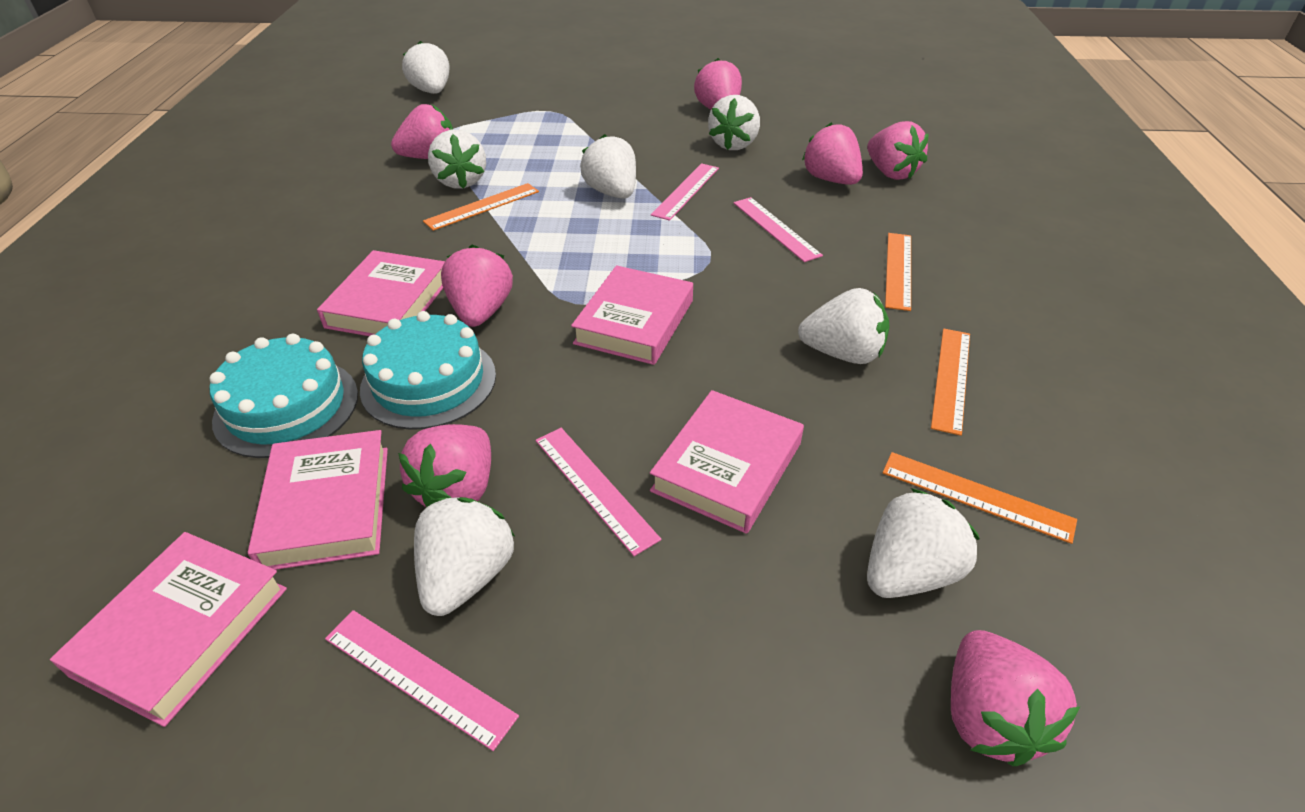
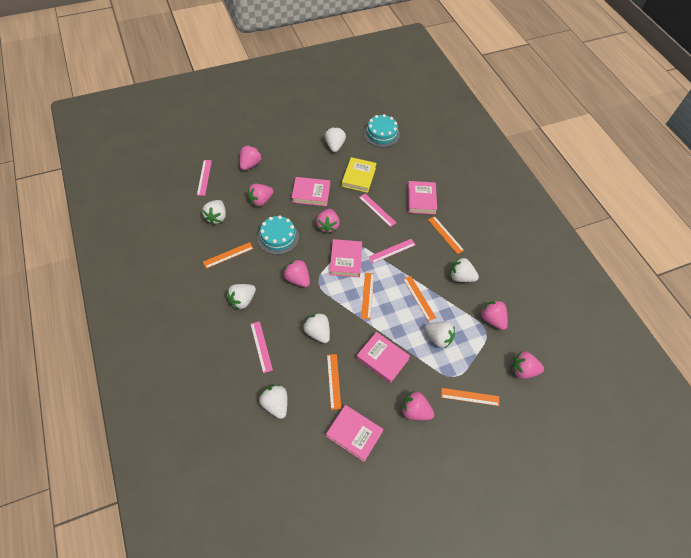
orange ruler: 4 -> 6
yellow book: 0 -> 1

